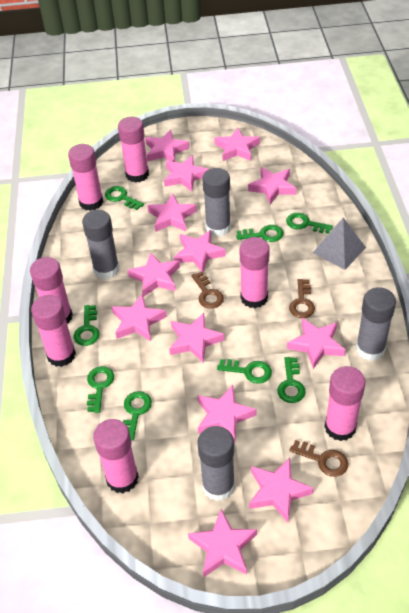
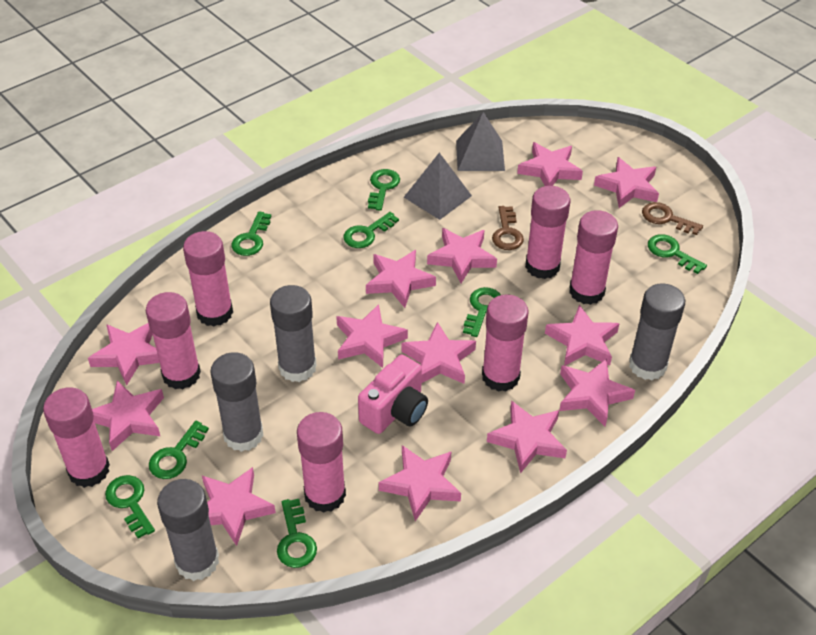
brown key: 3 -> 2
grey pyramid: 1 -> 2
pink camera: 0 -> 1

